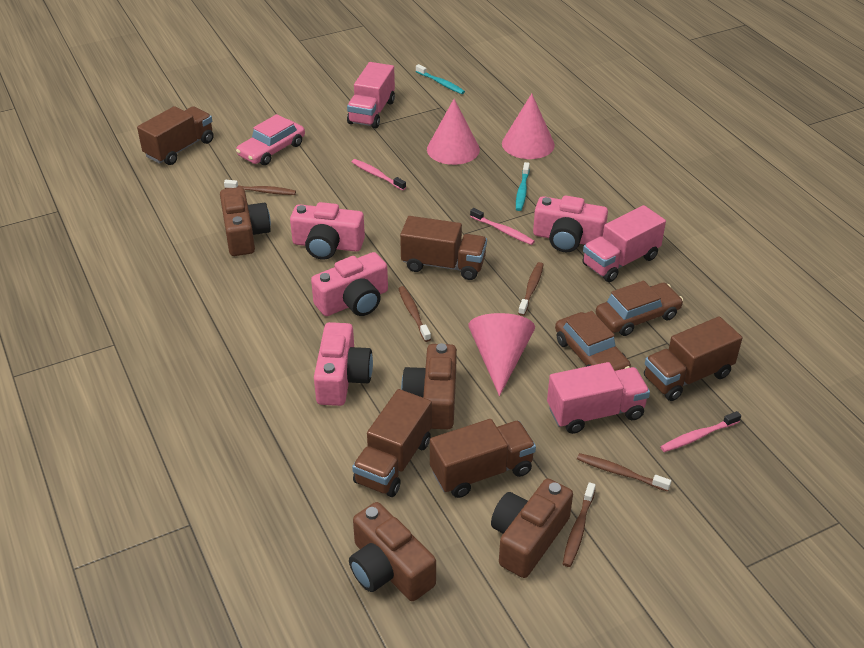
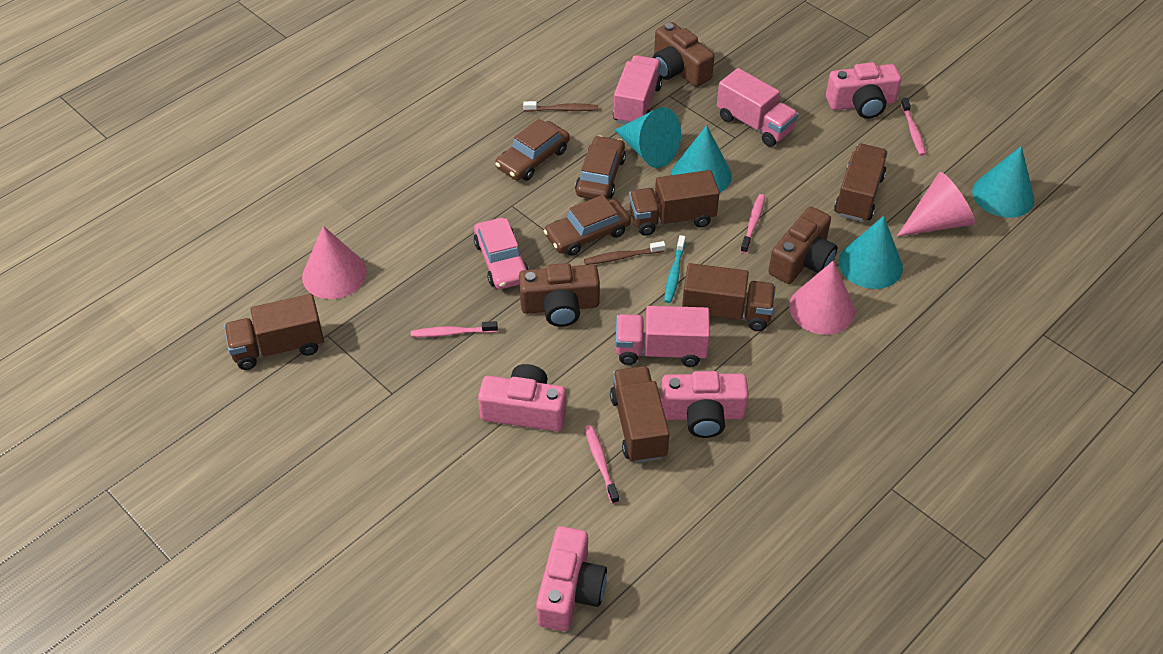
brown camera: 4 -> 3
brown car: 2 -> 3
brown toothbrush: 5 -> 2
pink toothbrush: 3 -> 4
turquoise cone: 0 -> 4
turquoise toothbrush: 2 -> 1

